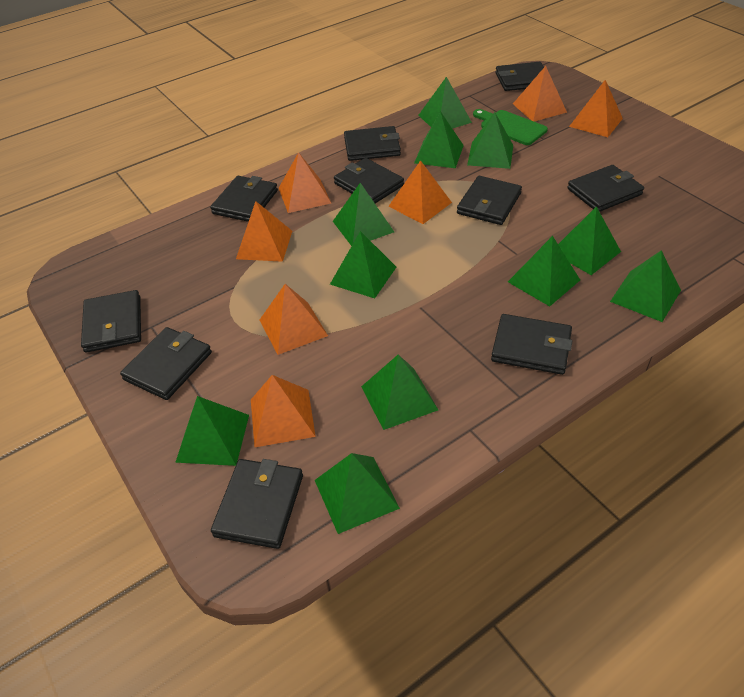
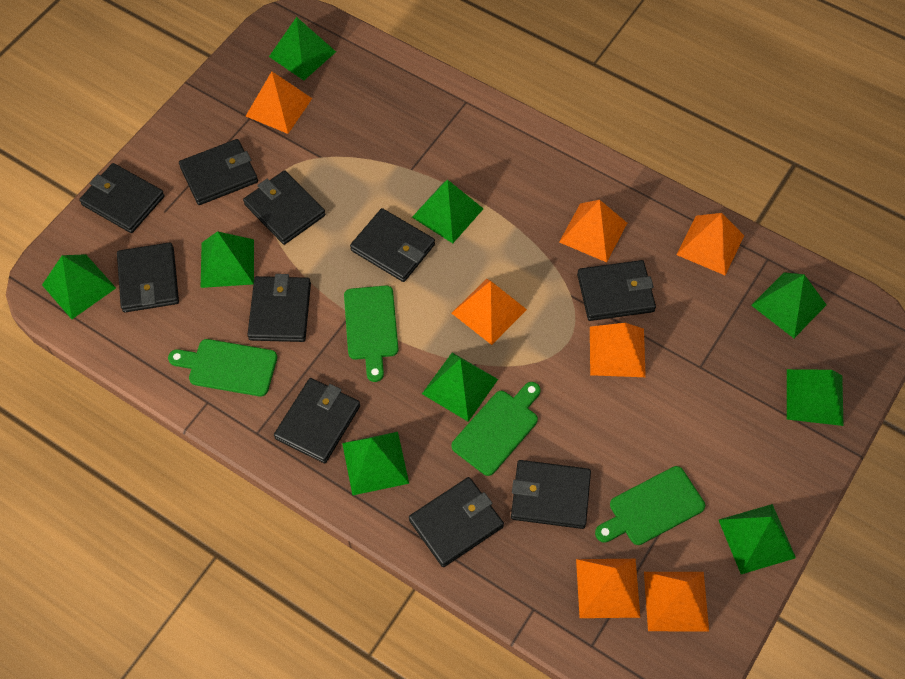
green cutting board: 1 -> 4
green pyramid: 11 -> 9

